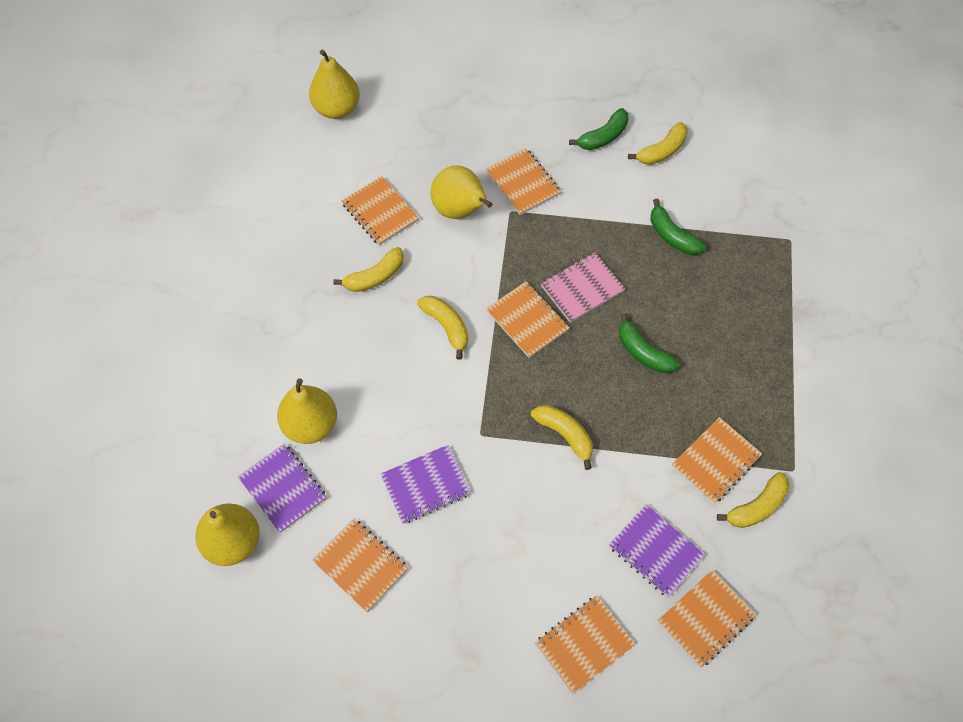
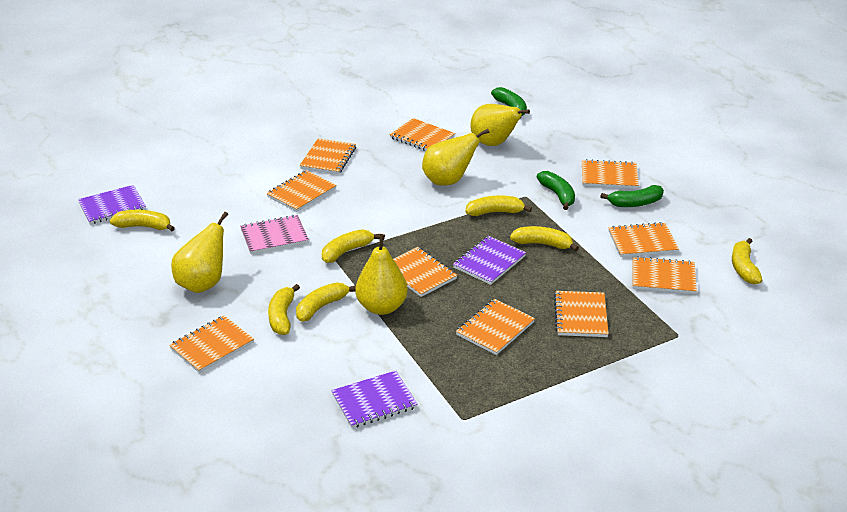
orange notebook: 7 -> 10
yellow banana: 5 -> 7

